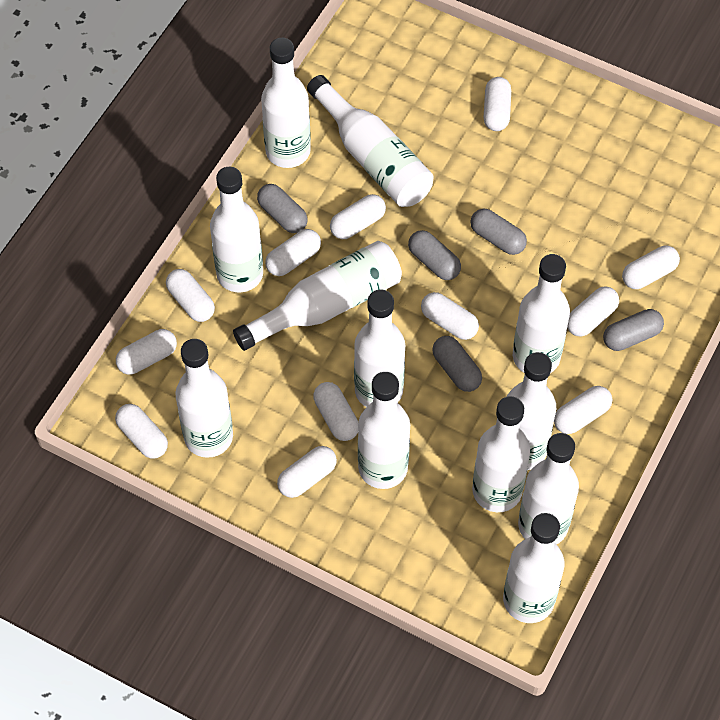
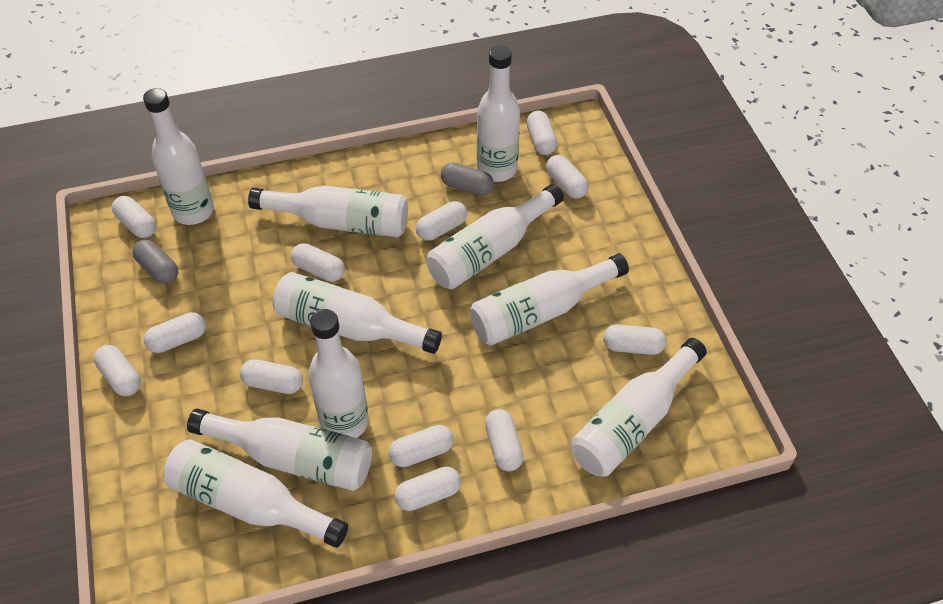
grey capsule: 5 -> 2
white bottle: 12 -> 10

